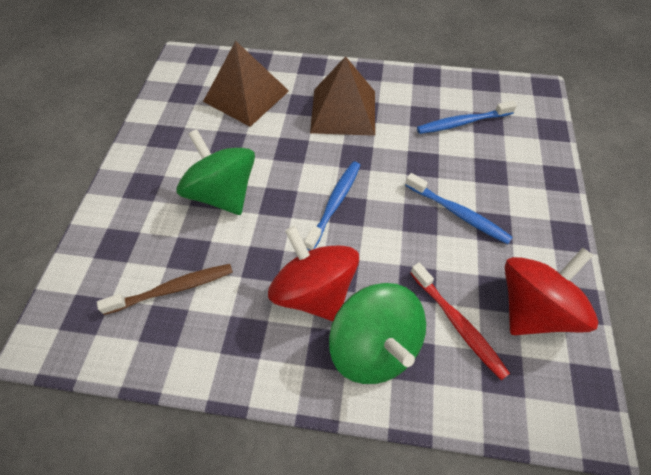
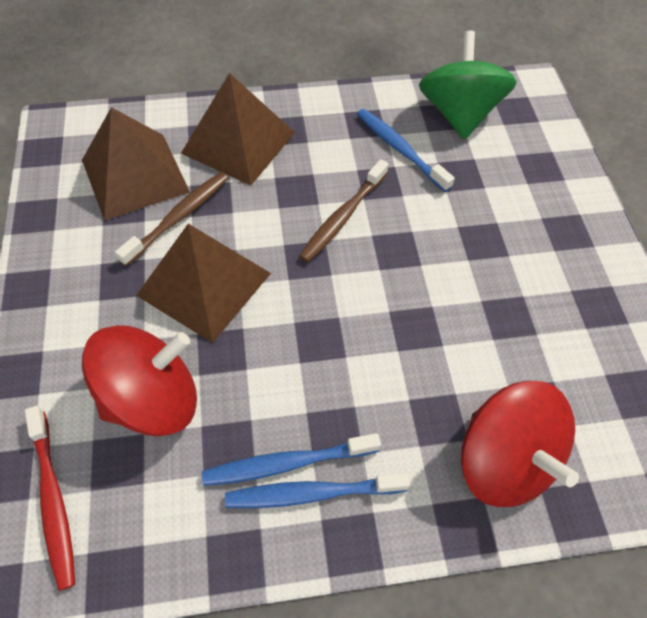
brown pyramid: 2 -> 3
brown toothbrush: 1 -> 2
green spinning top: 2 -> 1

